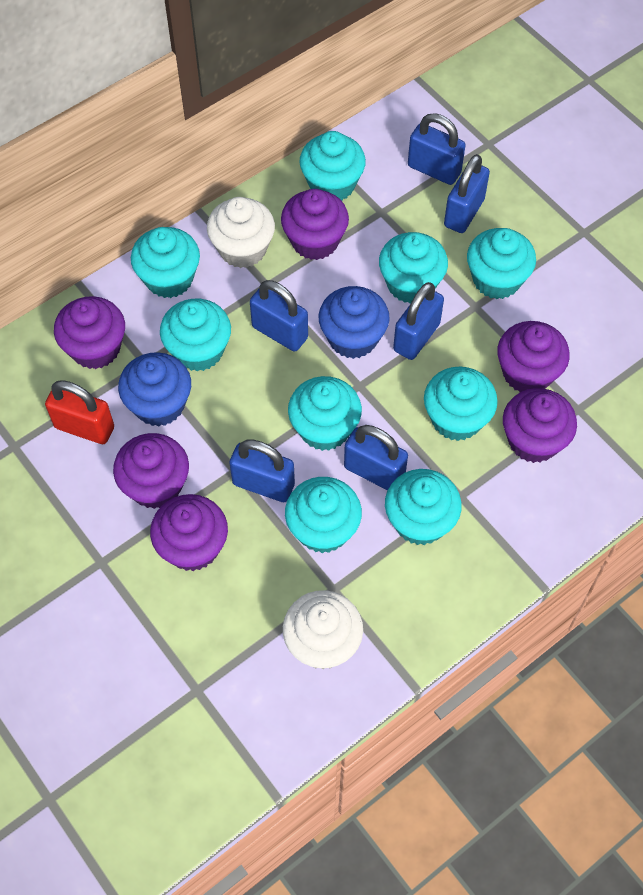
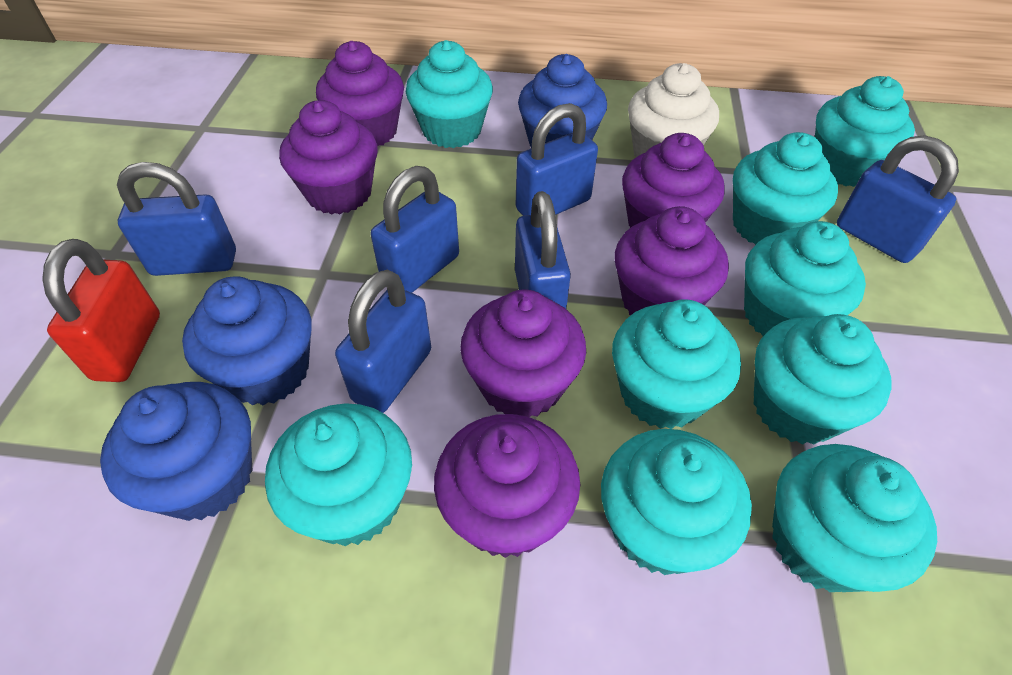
blue cupcake: 2 -> 3
white cupcake: 2 -> 1

